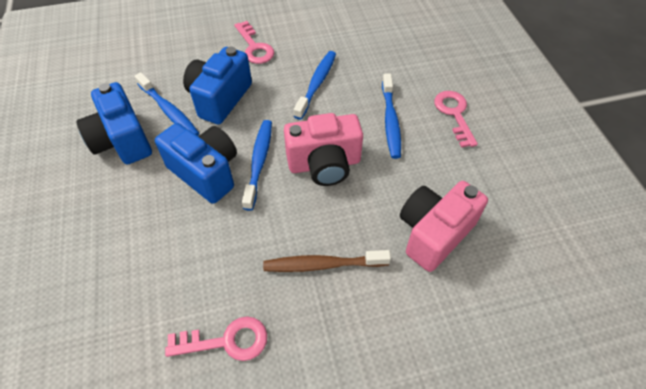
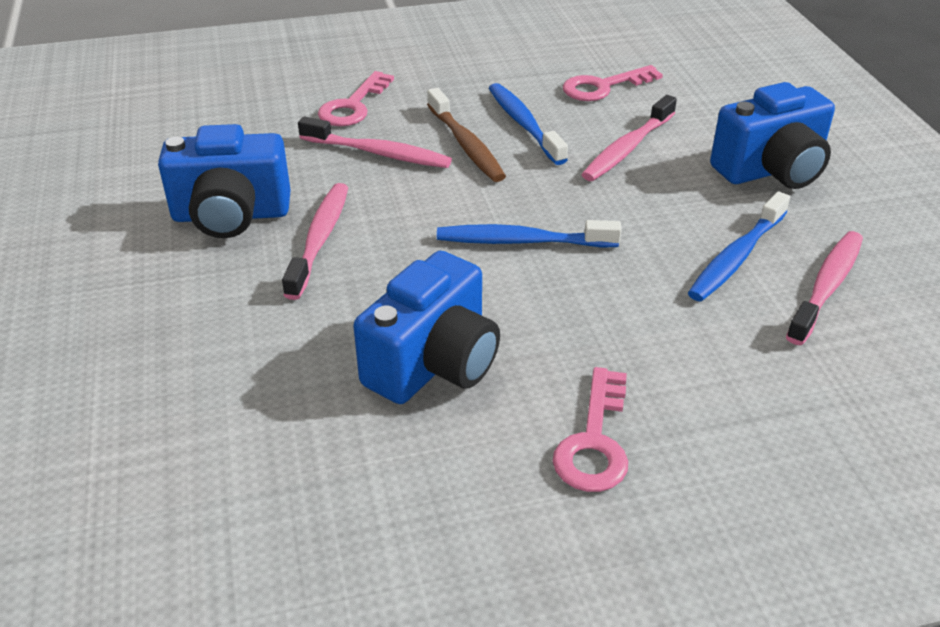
blue toothbrush: 4 -> 3
pink camera: 2 -> 0
pink toothbrush: 0 -> 4

